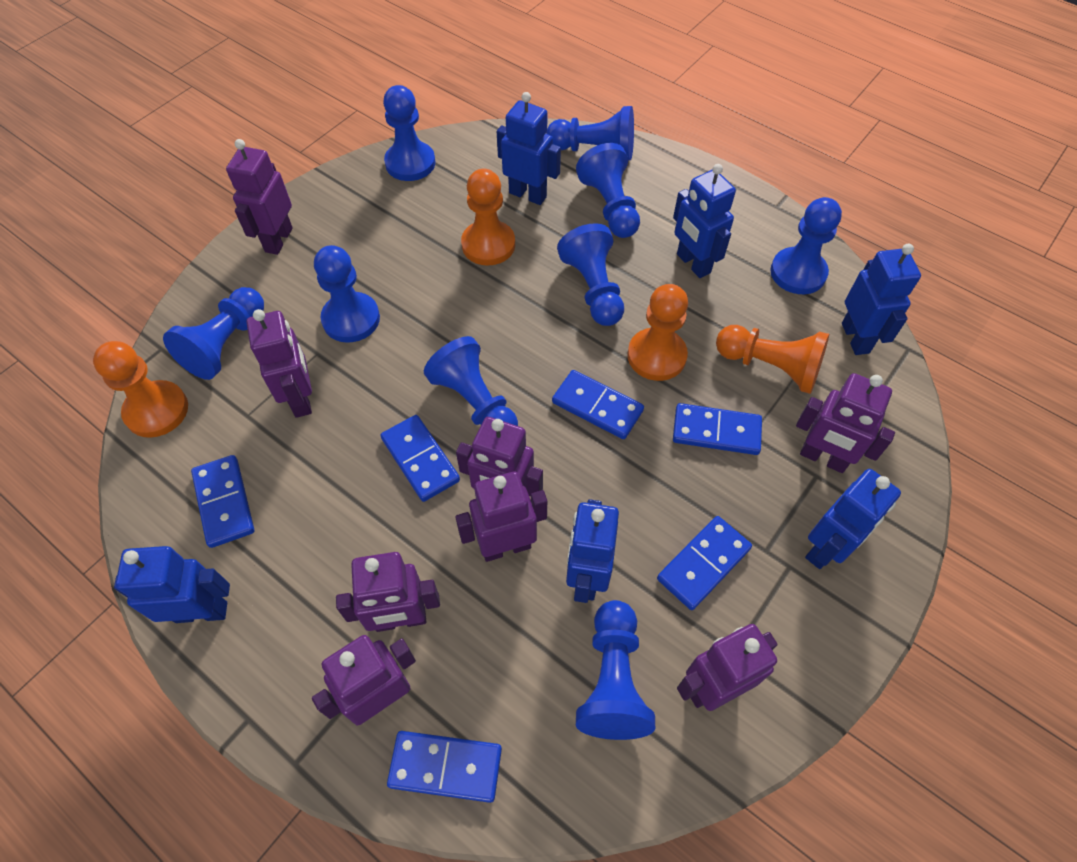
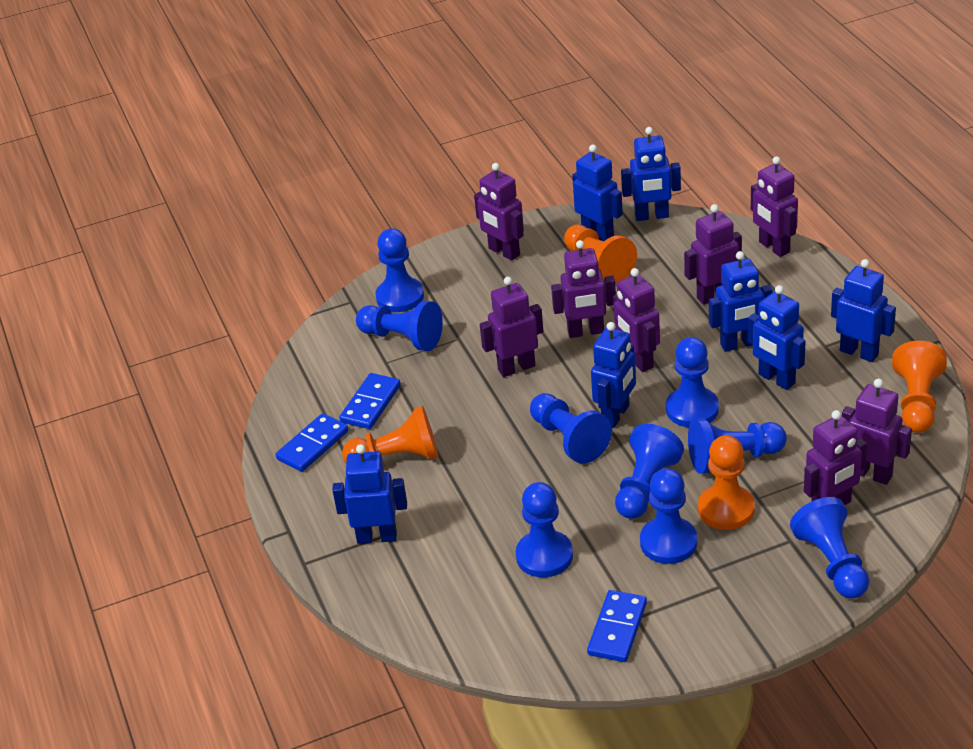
blue domino: 6 -> 3
blue robot: 6 -> 7

